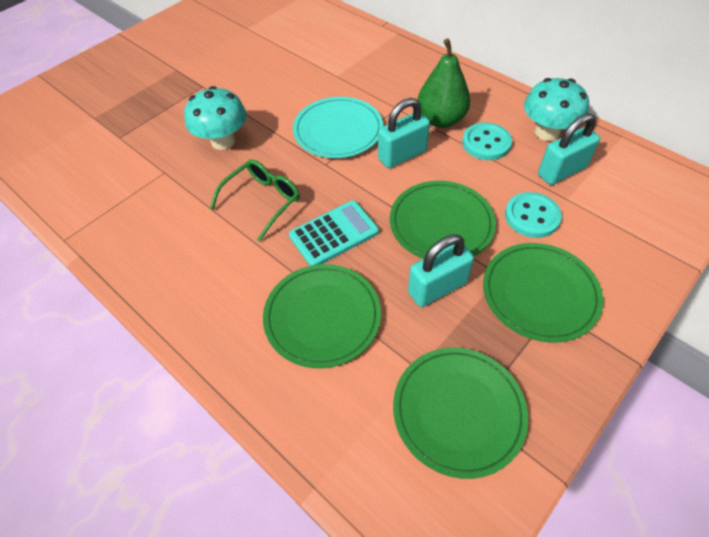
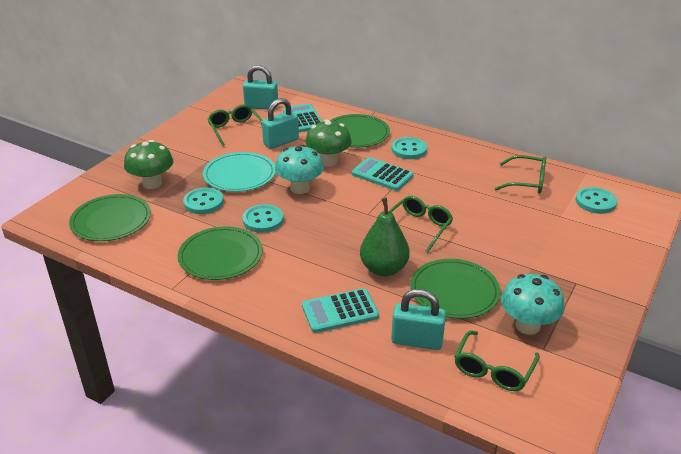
green glasses: 1 -> 4
green mushroom: 0 -> 2
turquoise button: 2 -> 4
turquoise calculator: 1 -> 3

